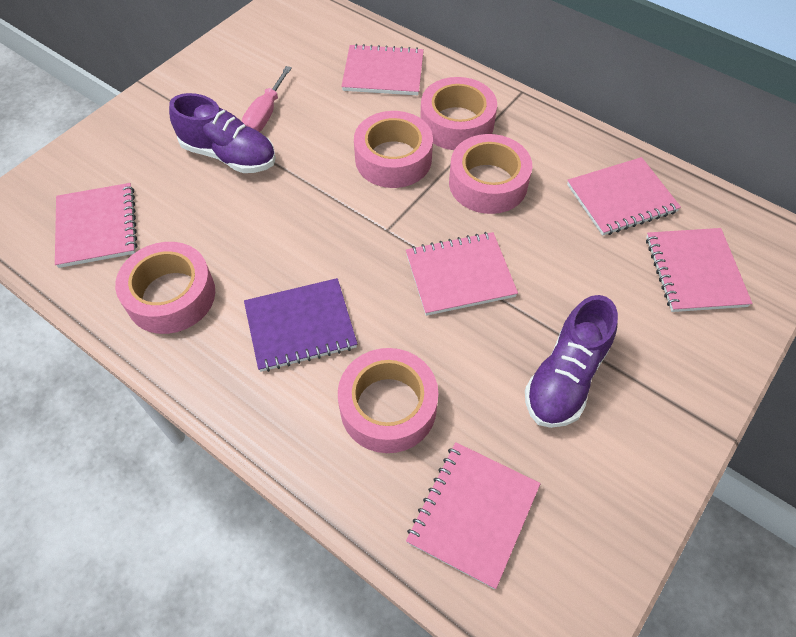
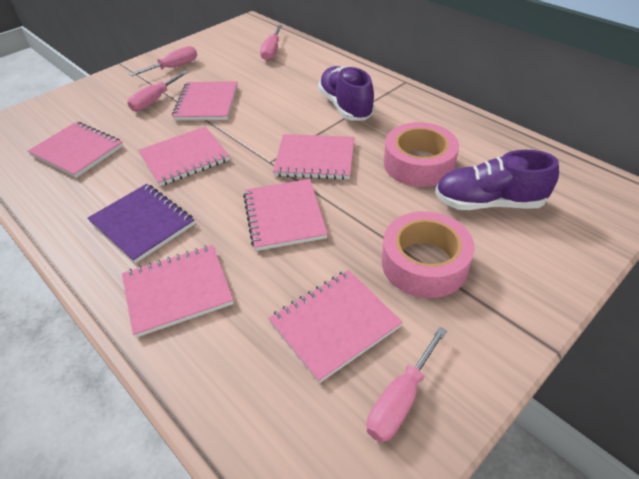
pink notebook: 6 -> 7
pink screwdriver: 1 -> 4
pink tape: 5 -> 2

